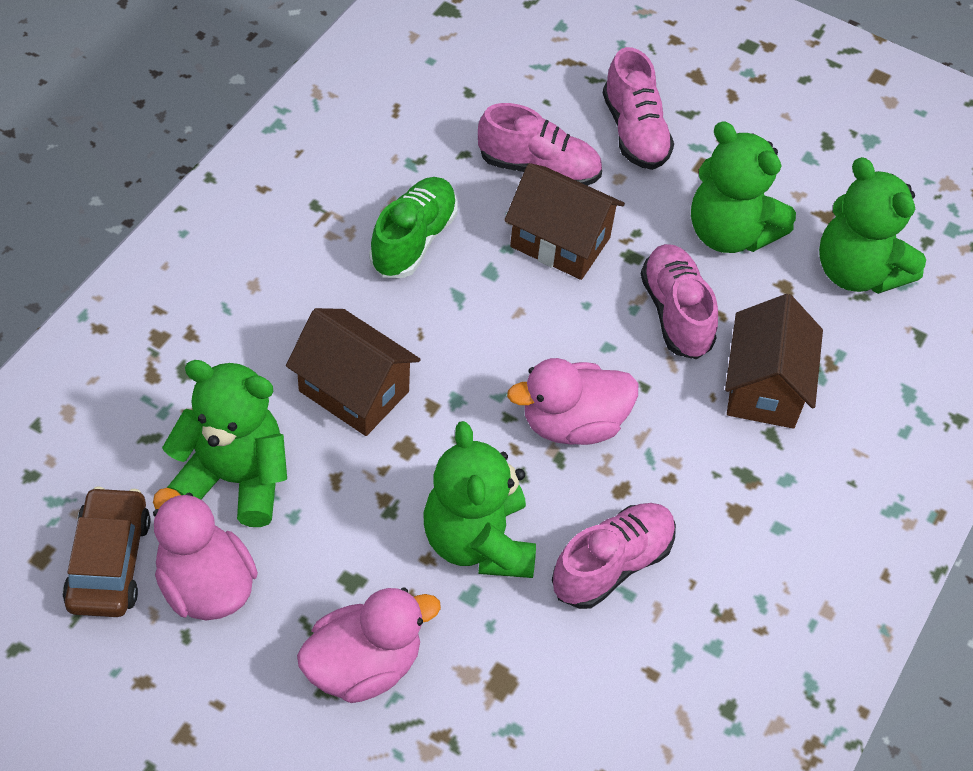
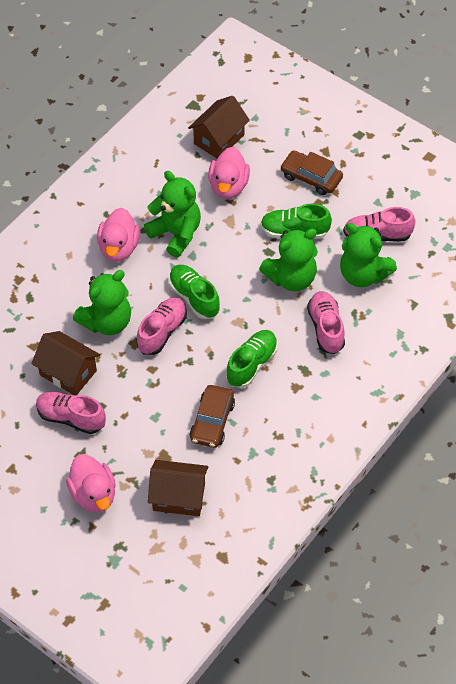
brown car: 1 -> 2
green shoe: 1 -> 3

